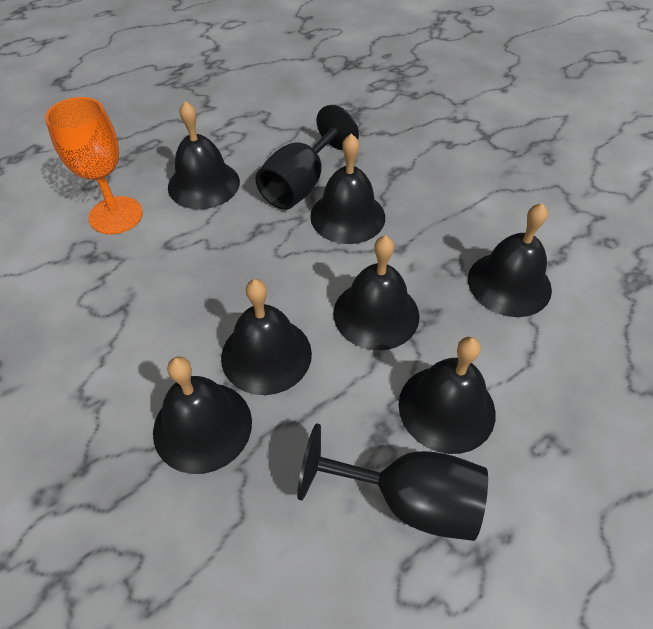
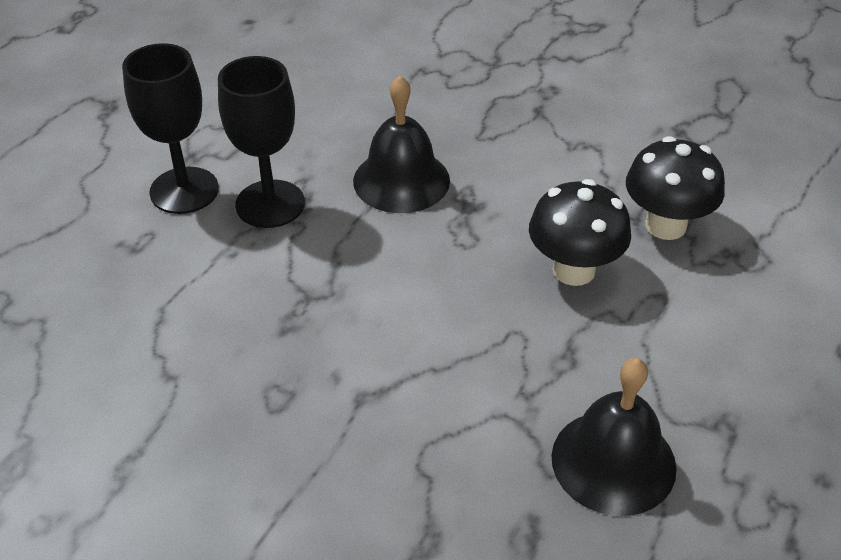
black bell: 7 -> 2
black mushroom: 0 -> 2
orange goblet: 1 -> 0

